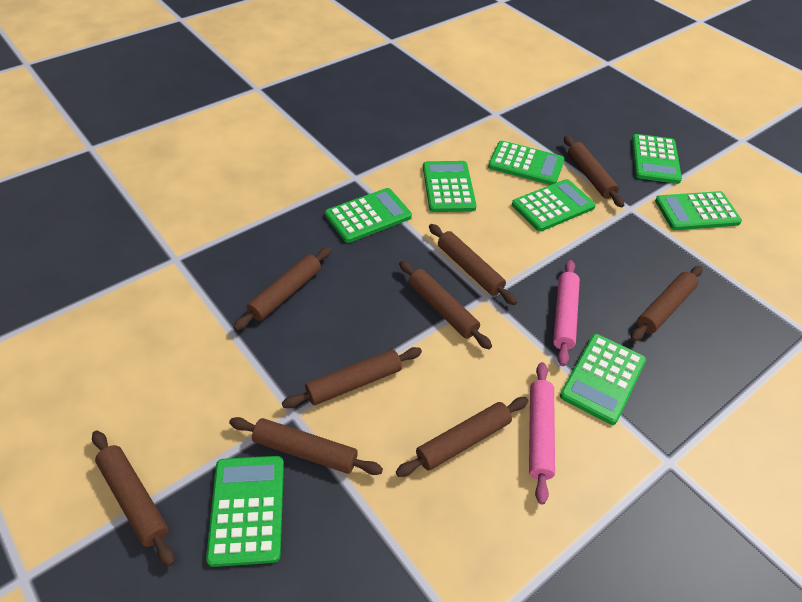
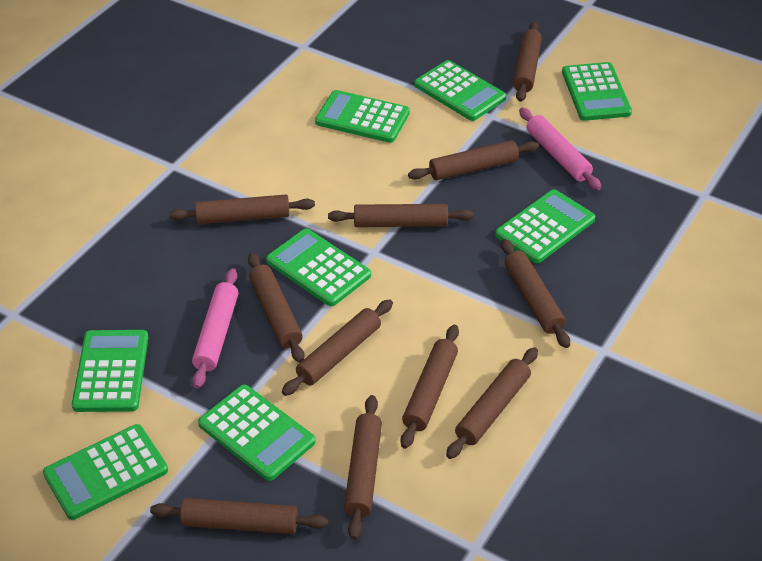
brown rolling pin: 9 -> 11

